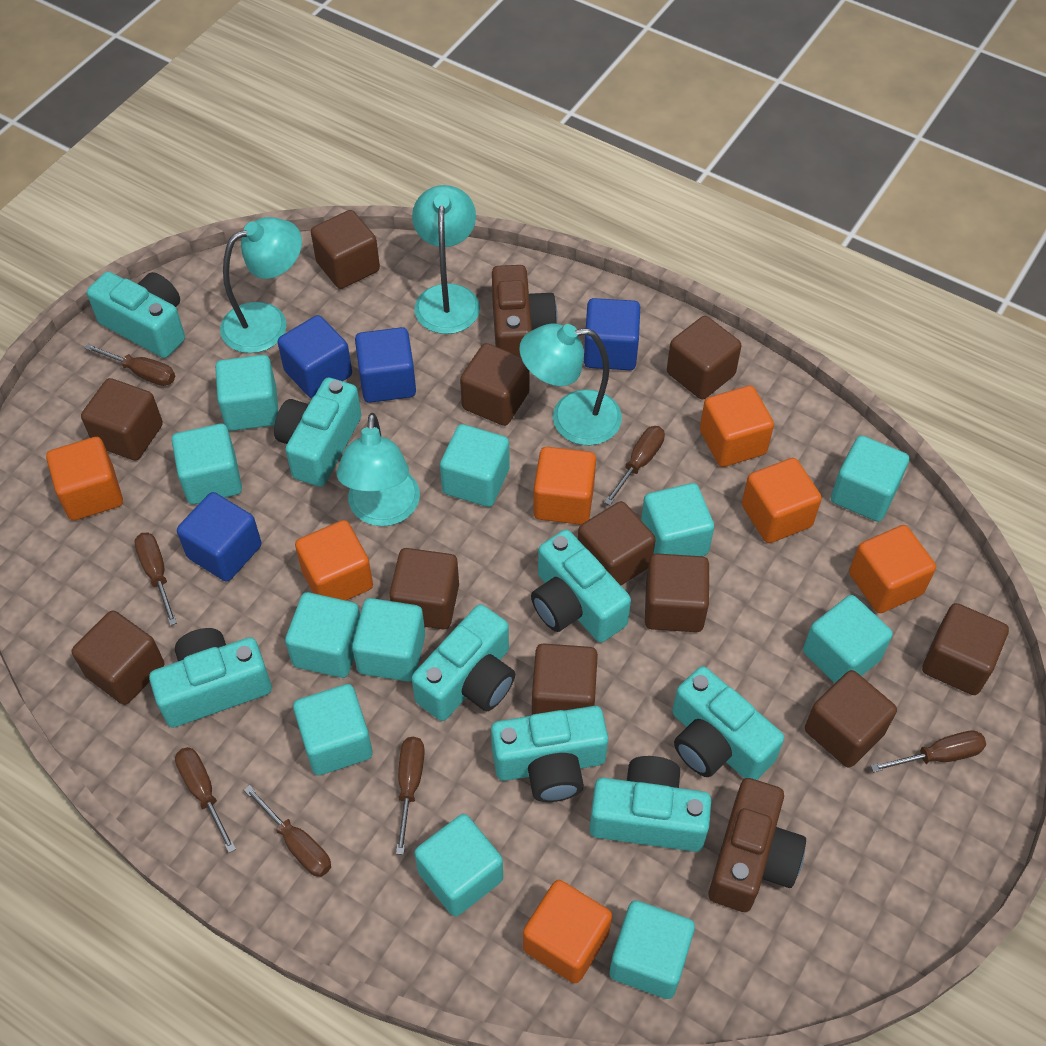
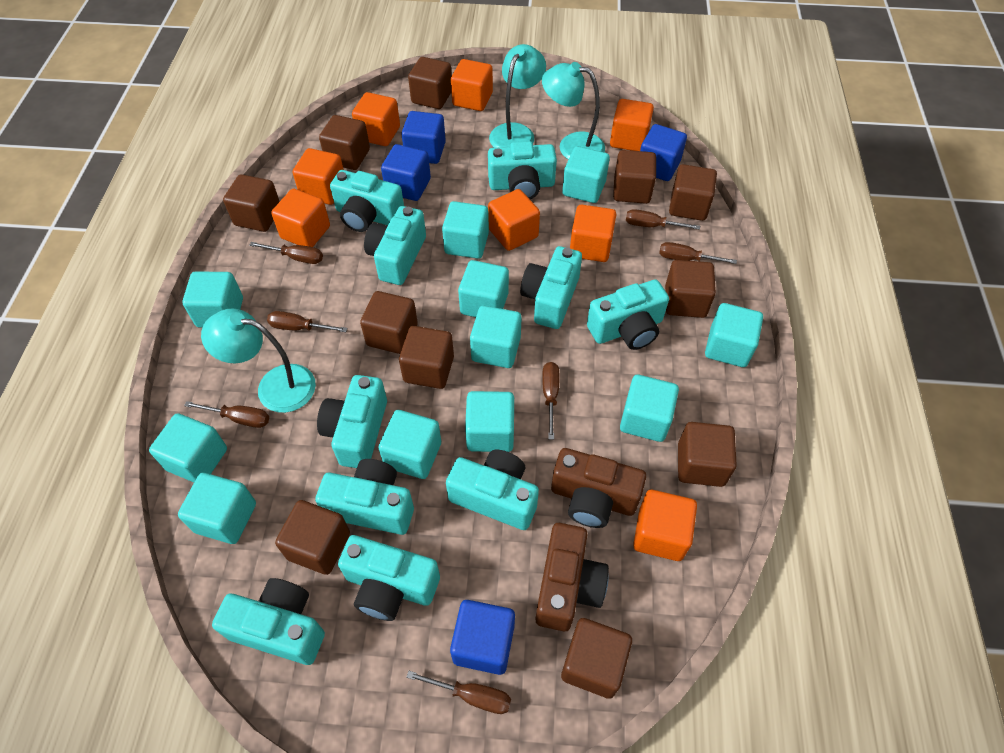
orange cube: 7 -> 8
turquoise camera: 8 -> 10
turquoise lamp: 4 -> 3

